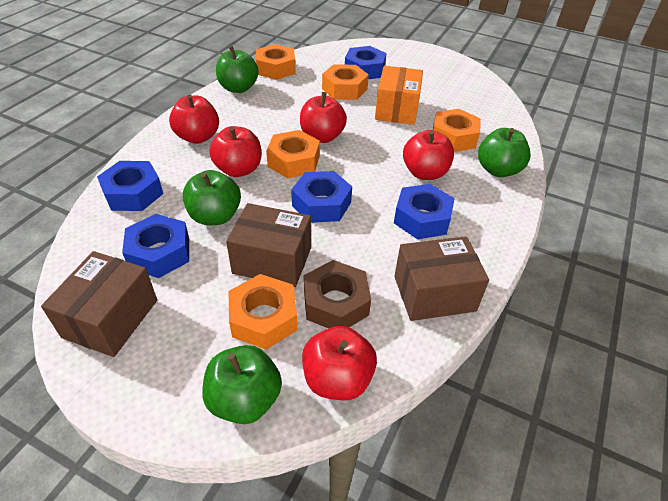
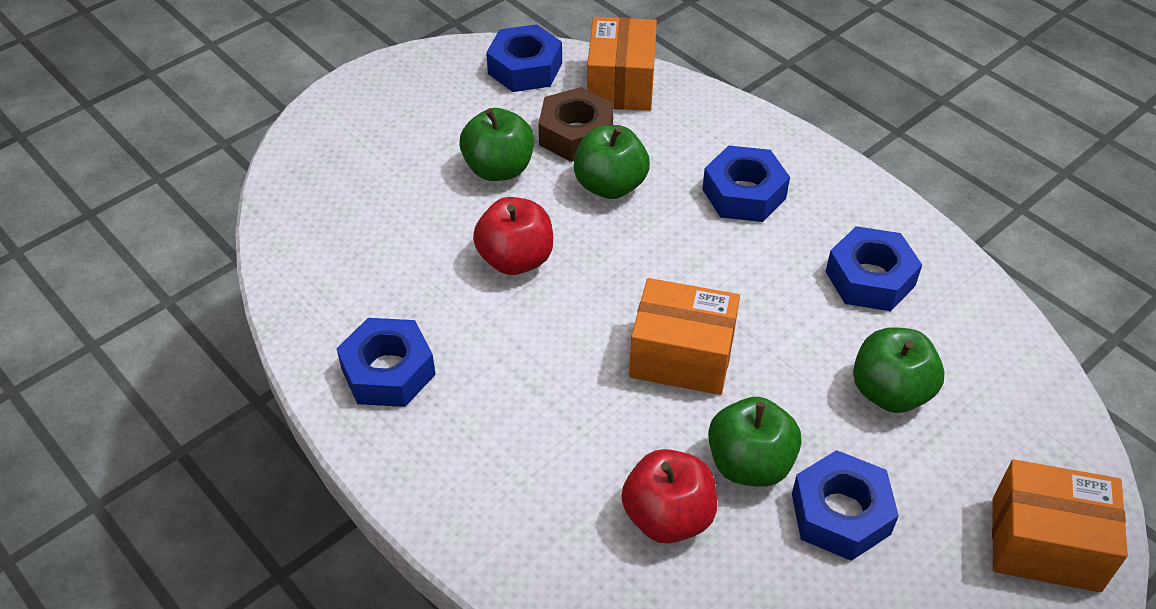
brown box: 3 -> 0
orange box: 1 -> 3
orange nut: 5 -> 0
red apple: 5 -> 2

